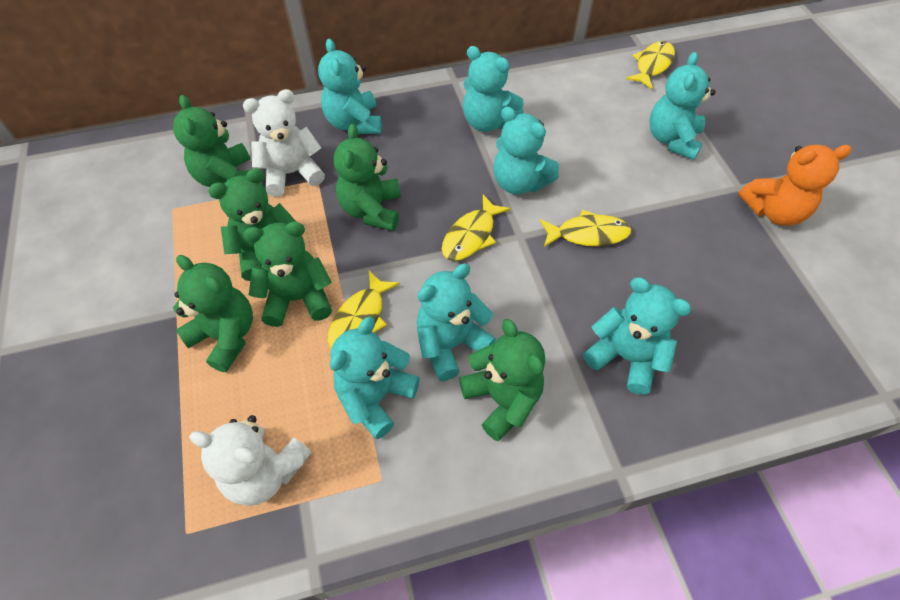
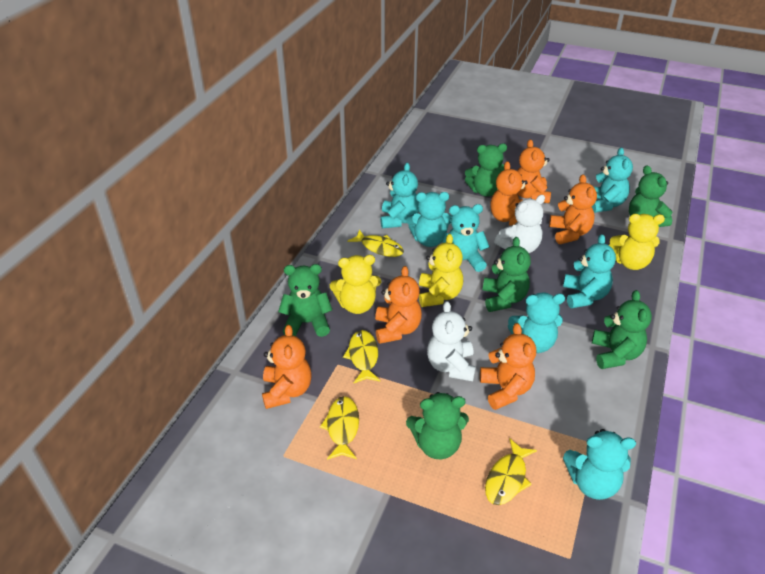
orange teddy bear: 1 -> 6
yellow teddy bear: 0 -> 3

